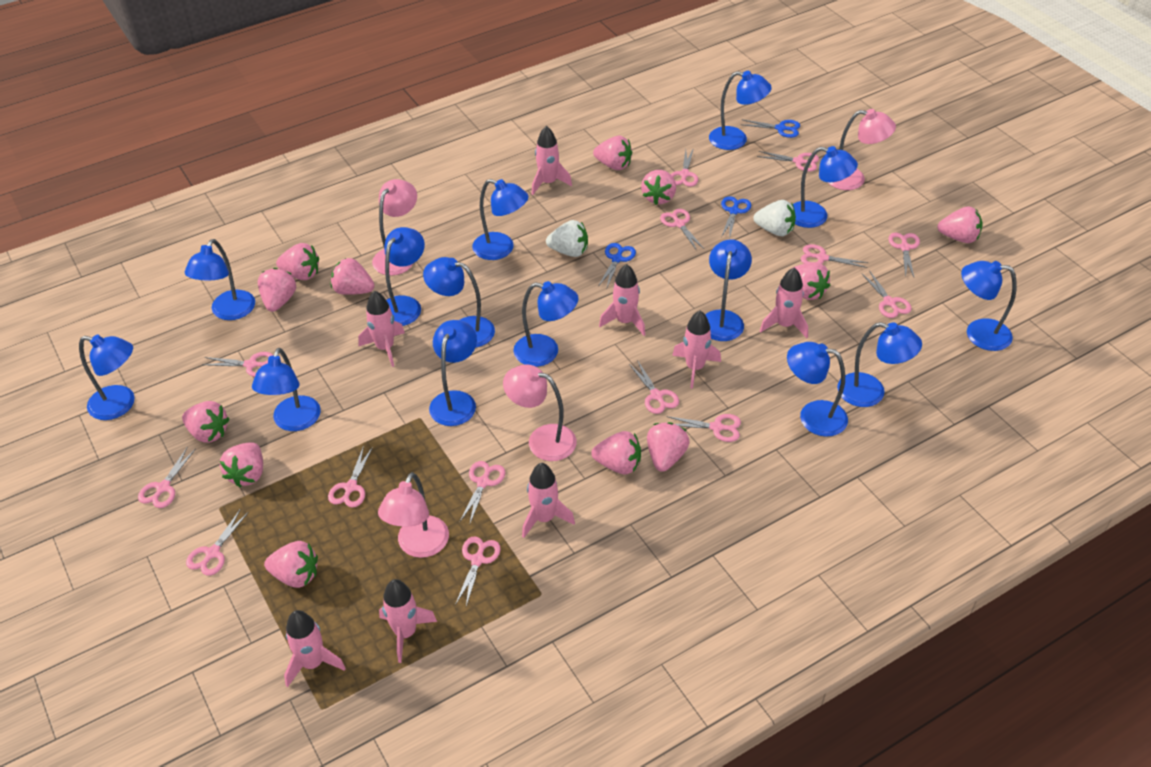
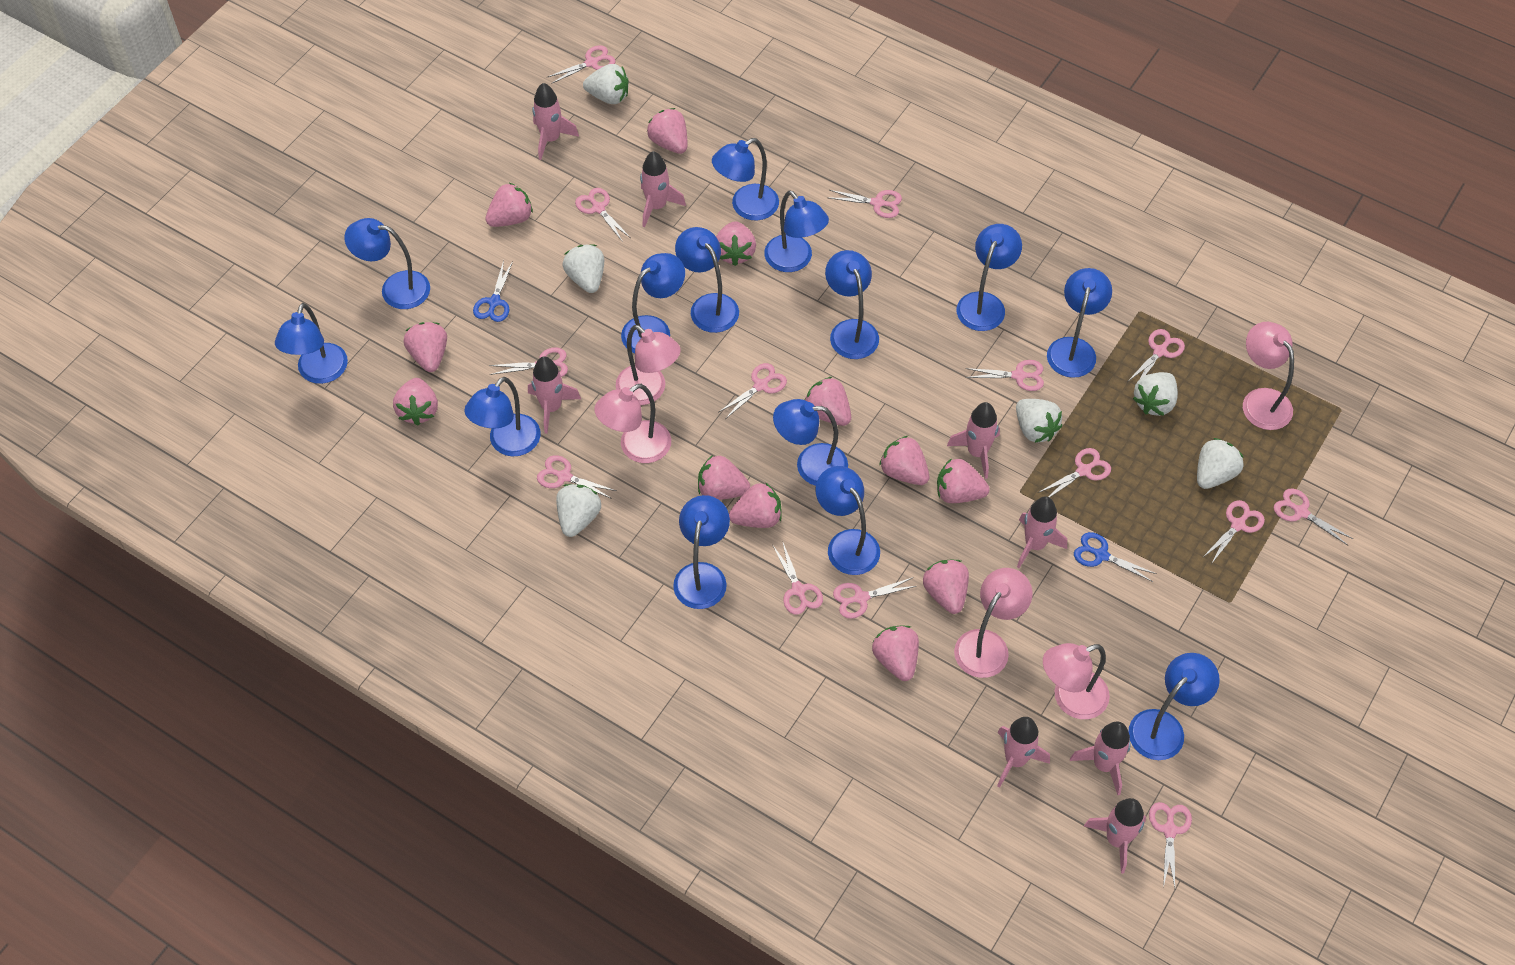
blue scissors: 3 -> 2
pink lamp: 4 -> 5
white strawberry: 2 -> 6

